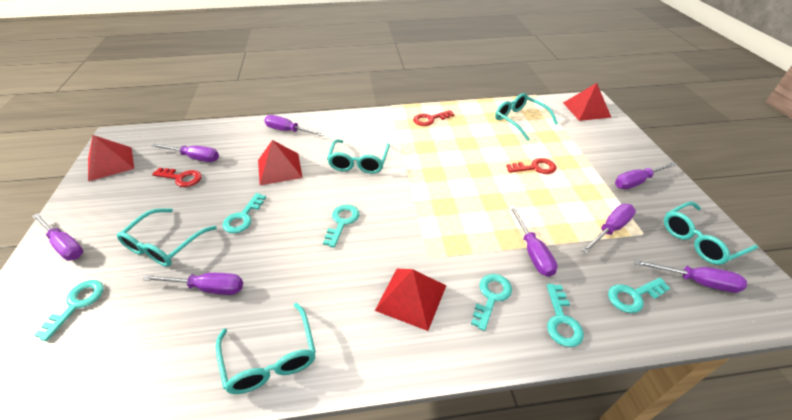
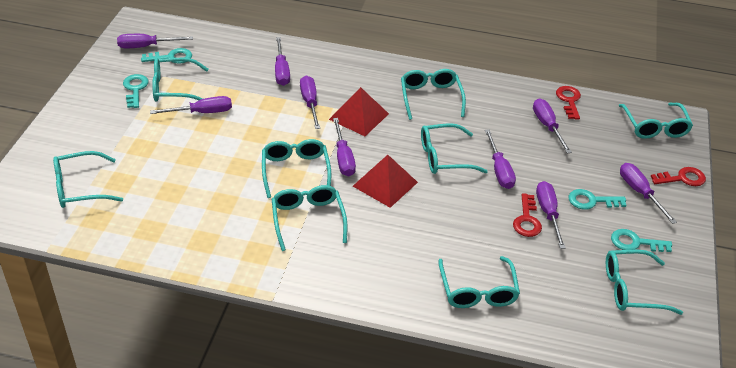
purple screwdriver: 8 -> 9
red pyramid: 4 -> 2
turquoise glasses: 5 -> 9
turquoise key: 6 -> 4

